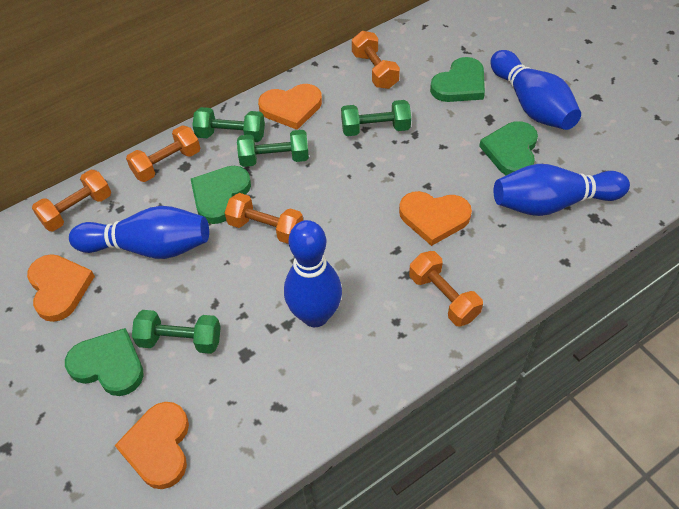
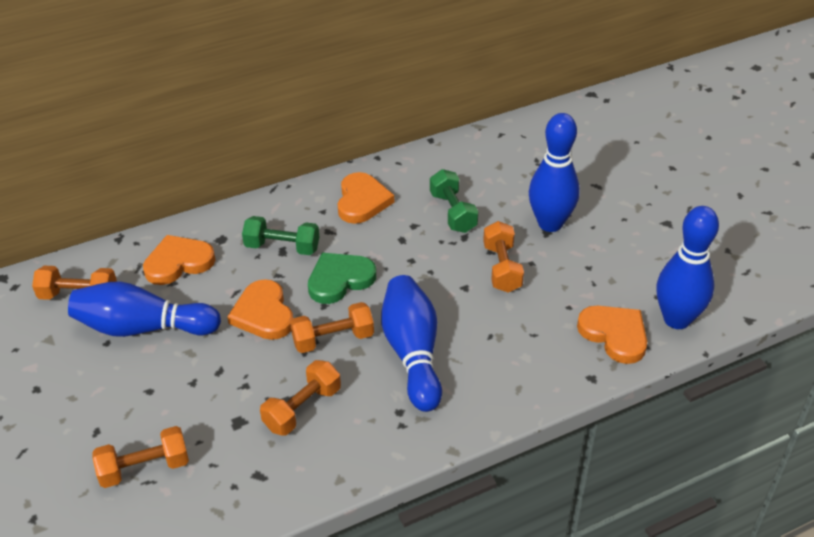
green dumbbell: 4 -> 2
green heart: 4 -> 1

